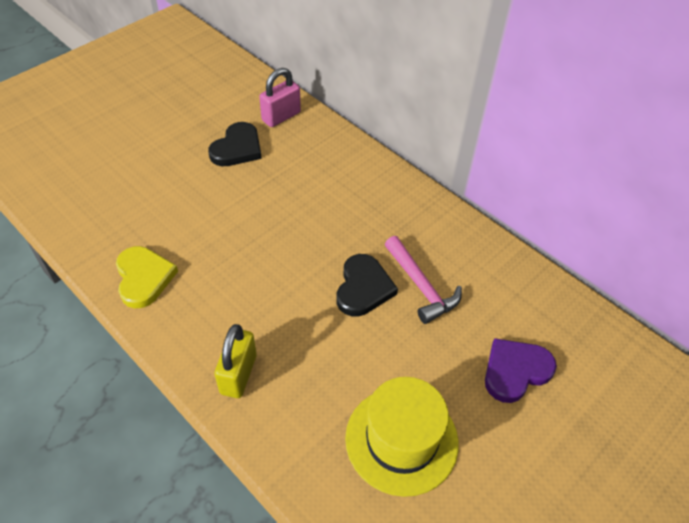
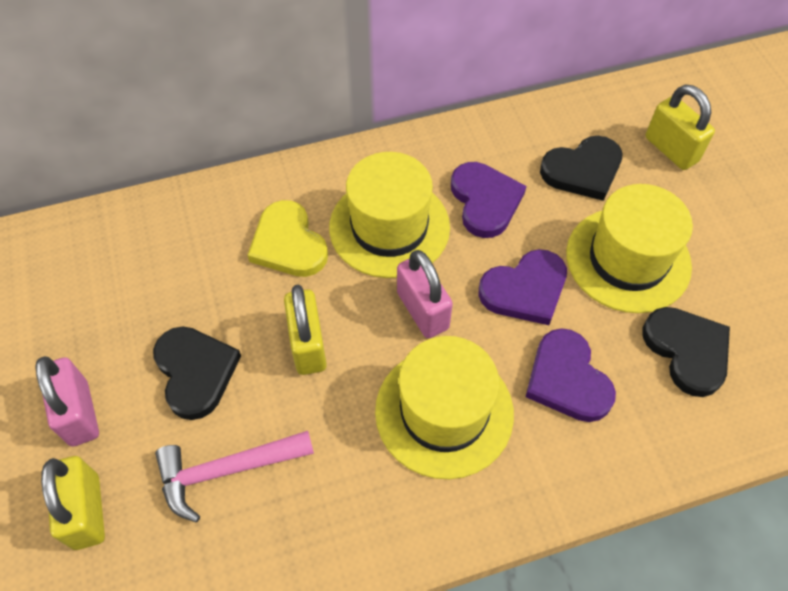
black heart: 2 -> 3
pink padlock: 1 -> 2
purple heart: 1 -> 3
yellow hat: 1 -> 3
yellow padlock: 1 -> 3

